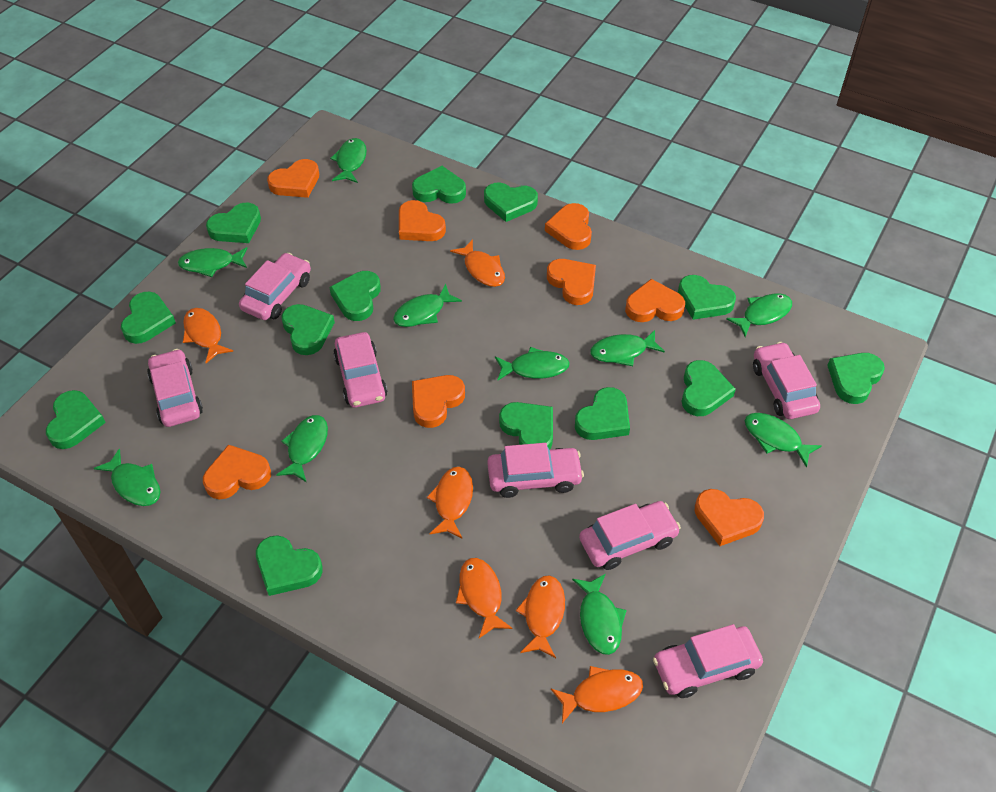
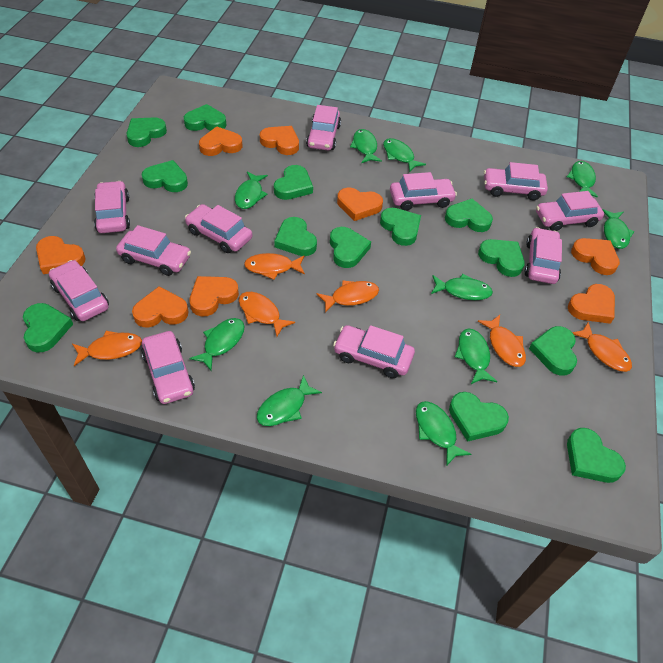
pink car: 7 -> 11

